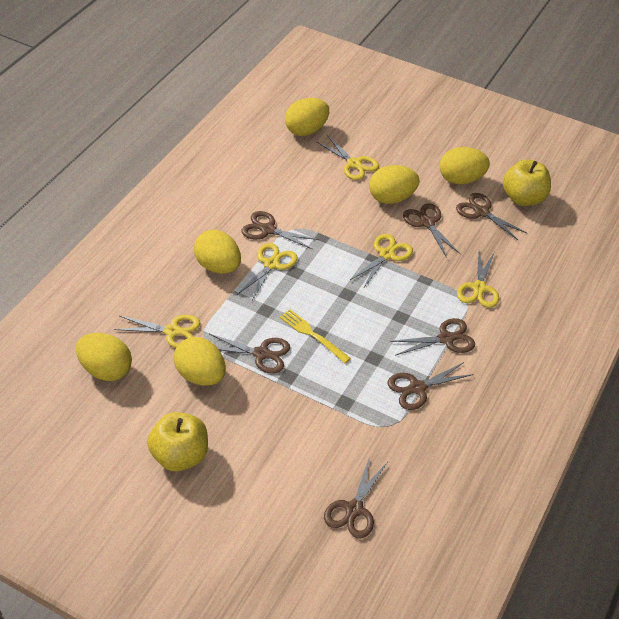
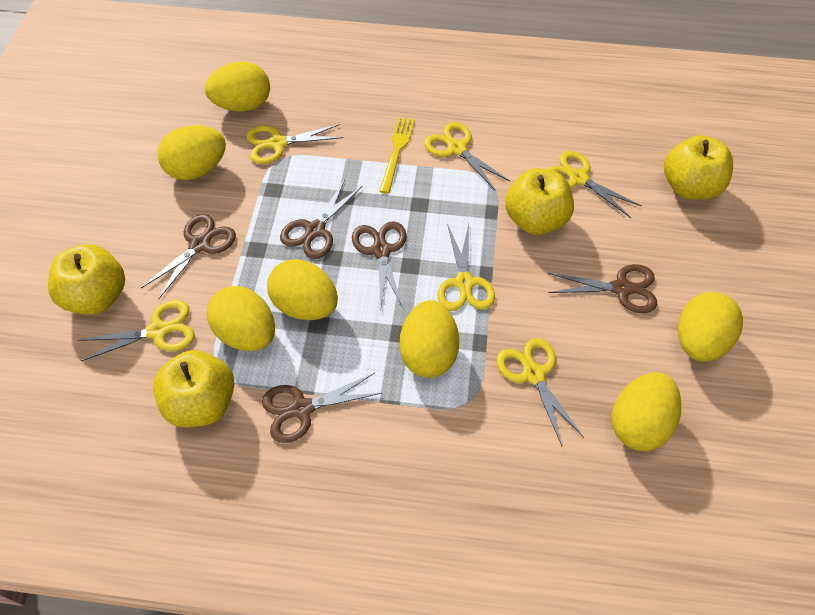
brown scissors: 7 -> 5
yellow apple: 2 -> 4
yellow egg: 6 -> 7
yellow scissors: 5 -> 6

